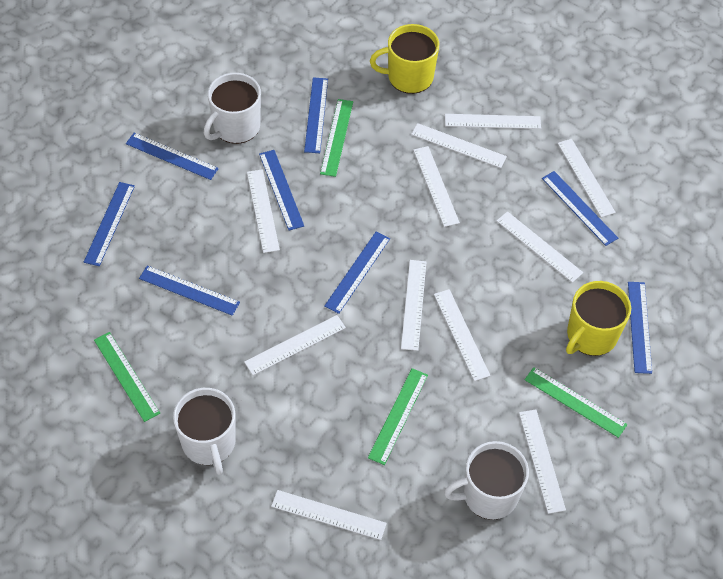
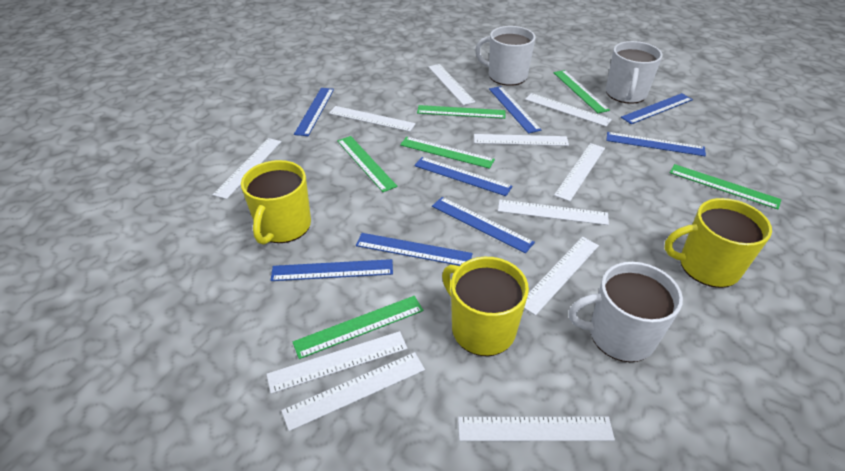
green ruler: 4 -> 6
yellow mug: 2 -> 3

